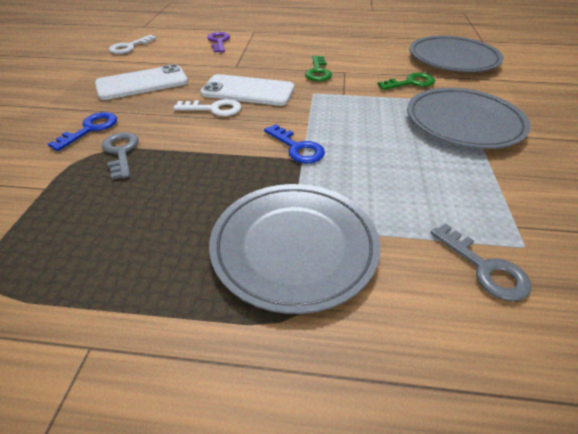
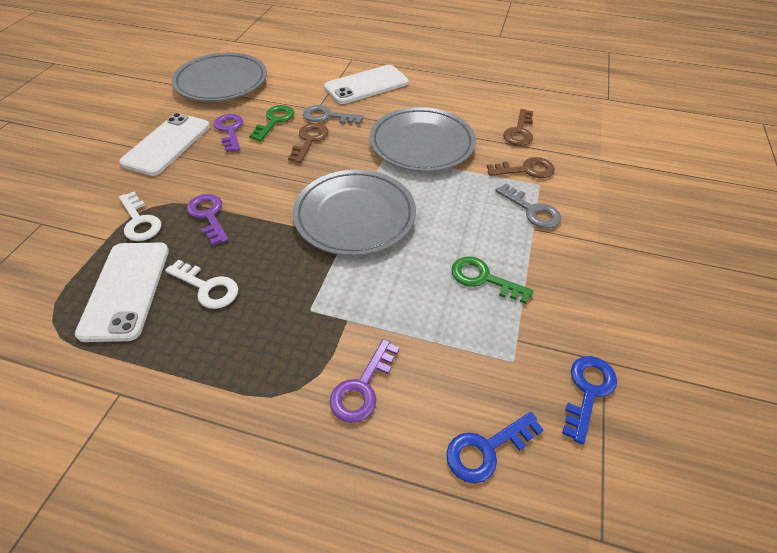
brown key: 0 -> 3
purple key: 1 -> 3
white phone: 2 -> 3

